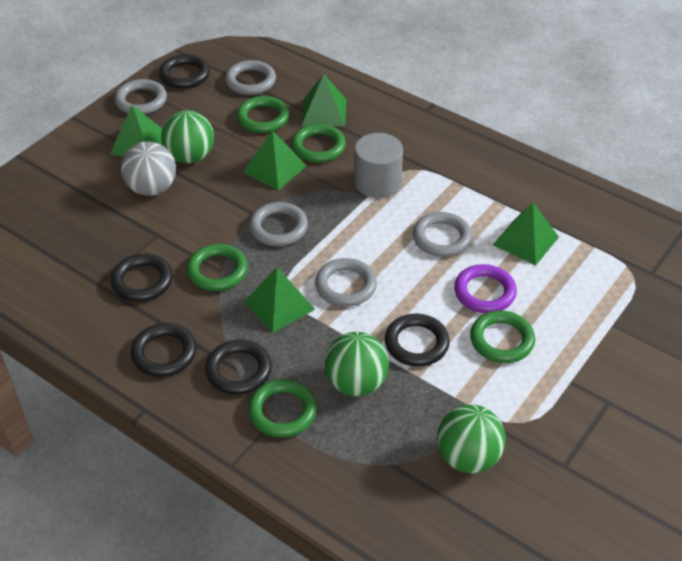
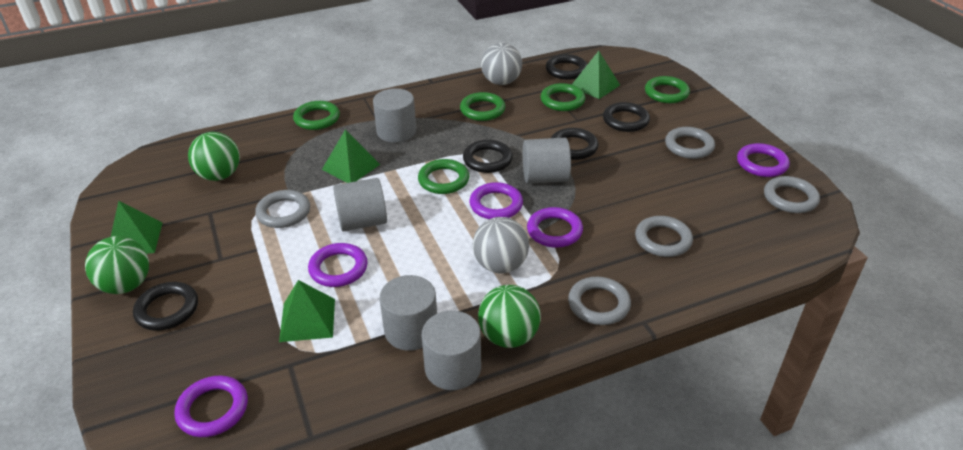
green pyramid: 5 -> 4
grey ball: 1 -> 2
grey cylinder: 1 -> 5
purple ring: 1 -> 5

